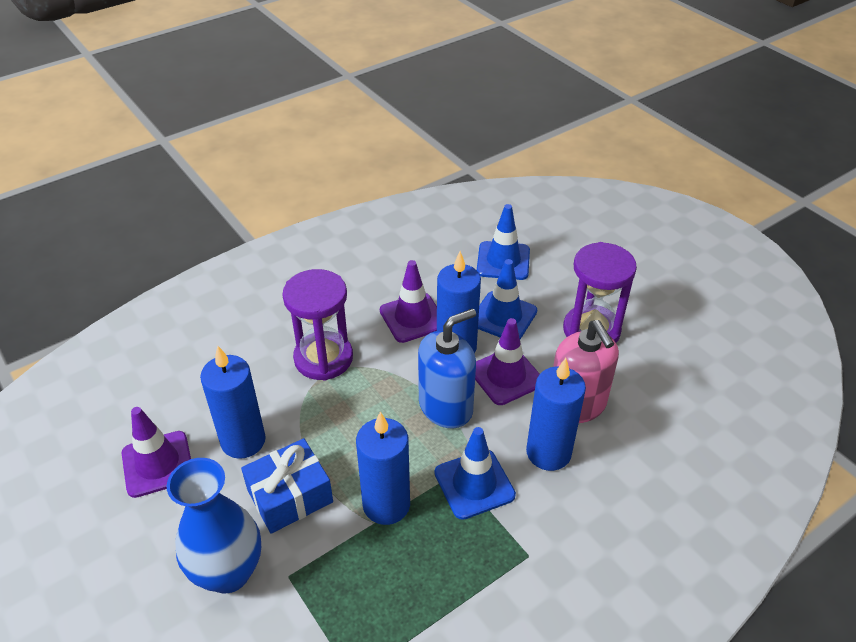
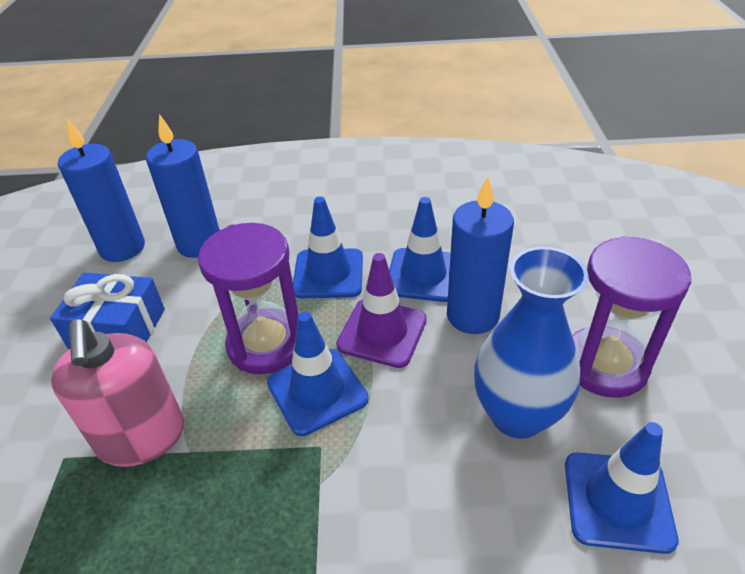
blue candle: 4 -> 3
blue soap dispenser: 1 -> 0
blue traffic cone: 3 -> 4
purple traffic cone: 3 -> 1

